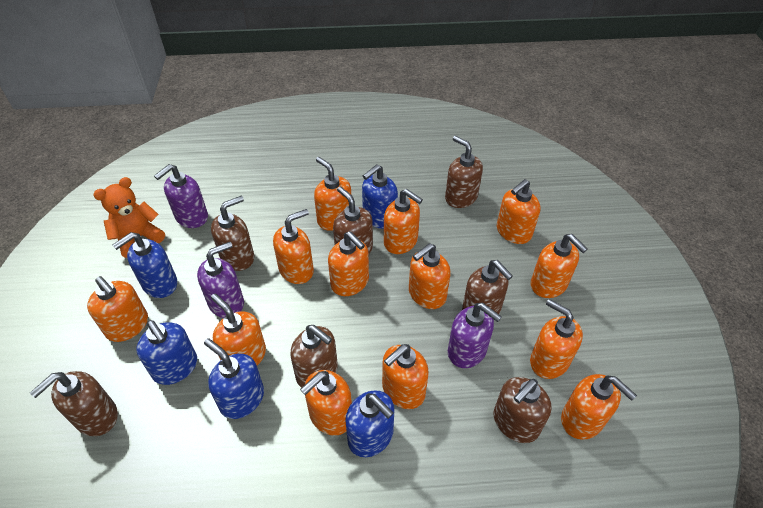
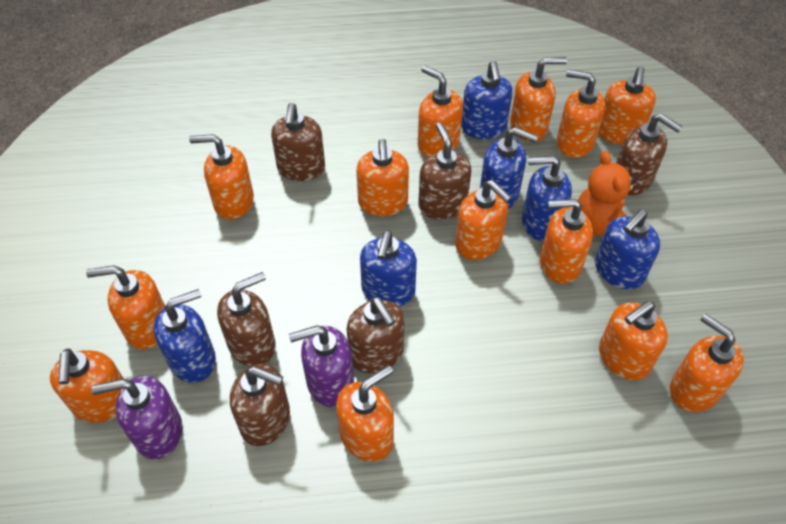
blue soap dispenser: 5 -> 6
brown soap dispenser: 7 -> 6
purple soap dispenser: 3 -> 2

